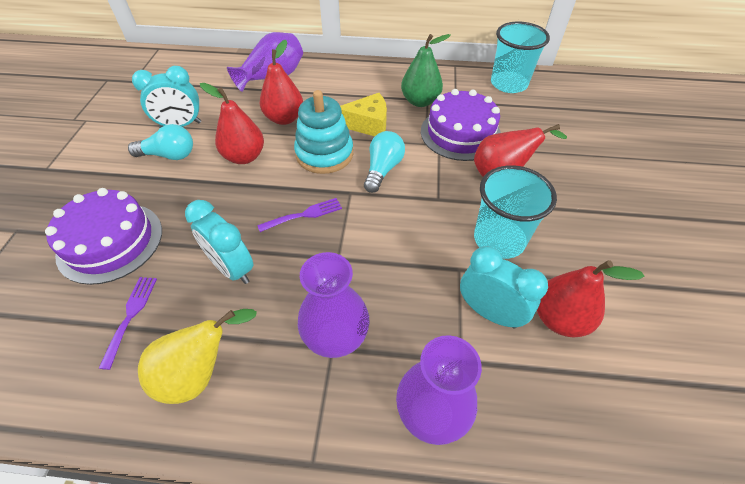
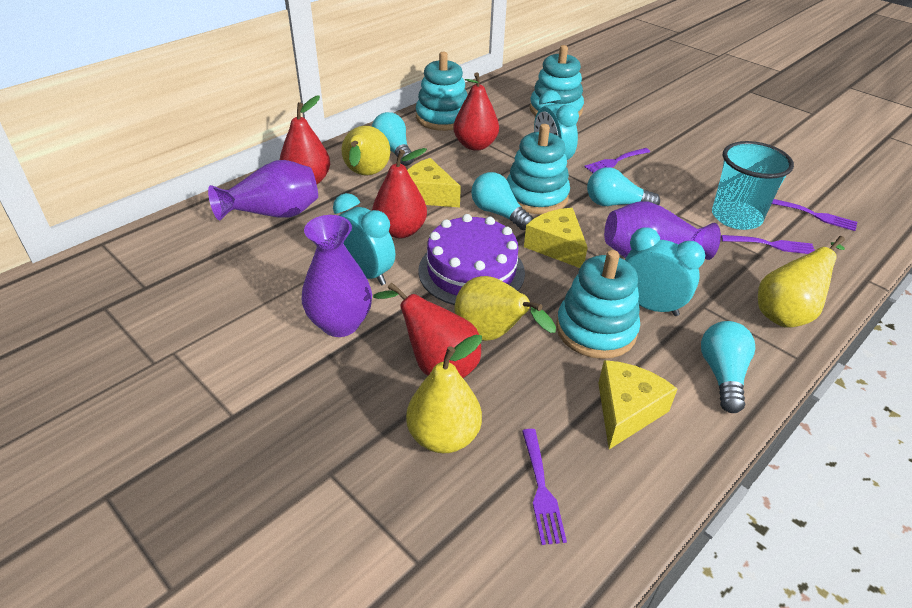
green pear: 1 -> 0
purple cake: 2 -> 1
purple fork: 2 -> 4
turquoise cup: 2 -> 1
turquoise light bulb: 2 -> 4
turquoise stacking toy: 1 -> 4
yellow cheese: 1 -> 3
yellow pear: 1 -> 4

